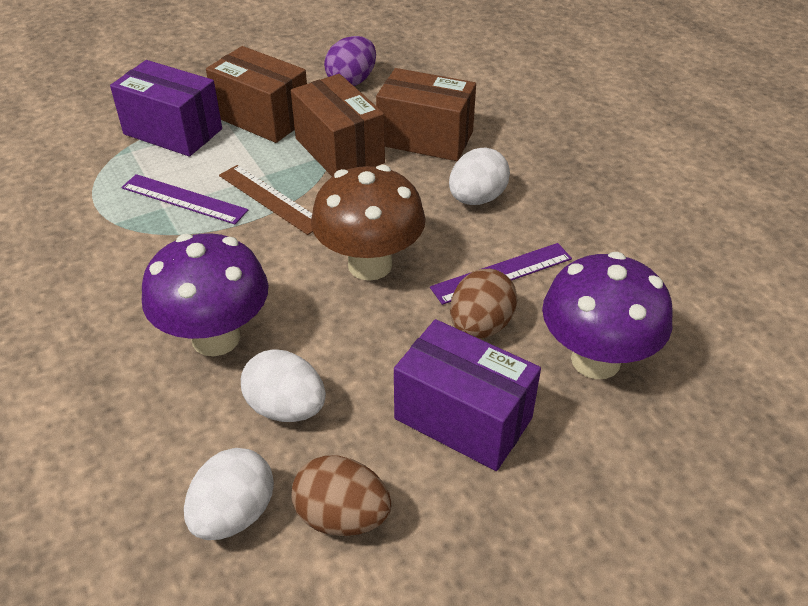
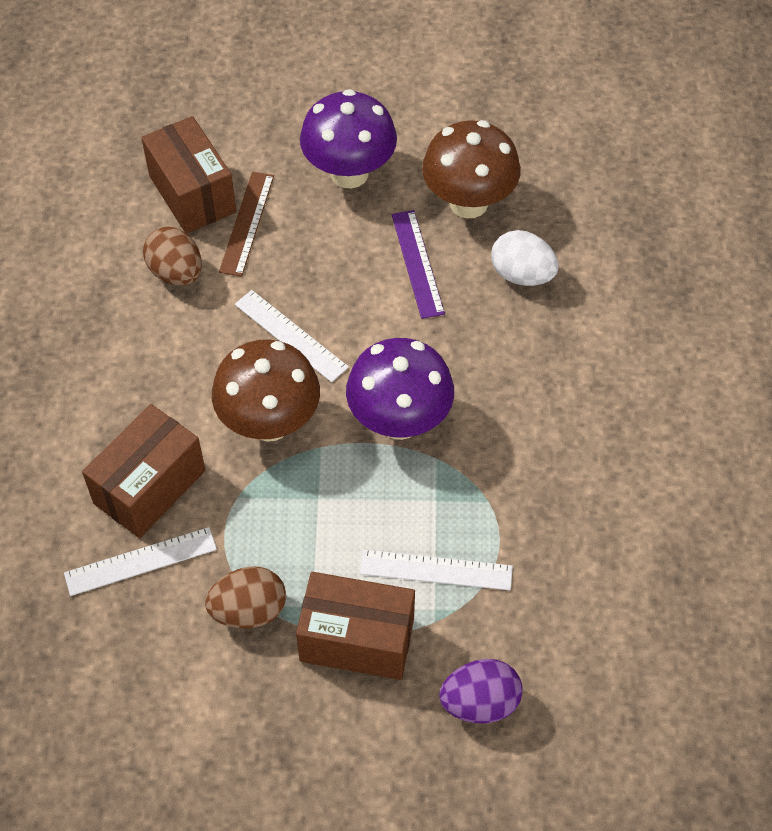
brown mushroom: 1 -> 2
purple box: 2 -> 0
purple ruler: 2 -> 1
white egg: 3 -> 1
white ruler: 0 -> 3

